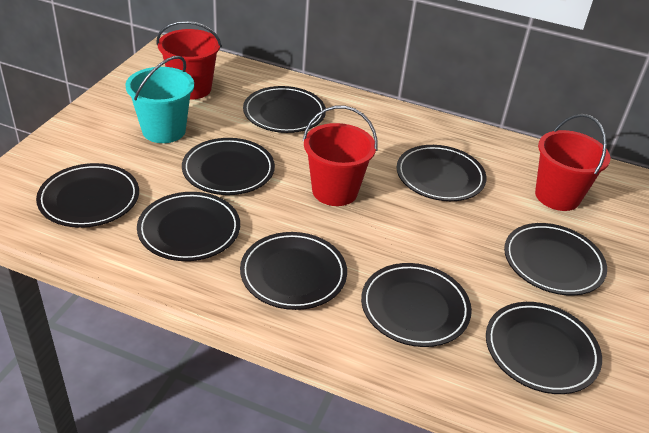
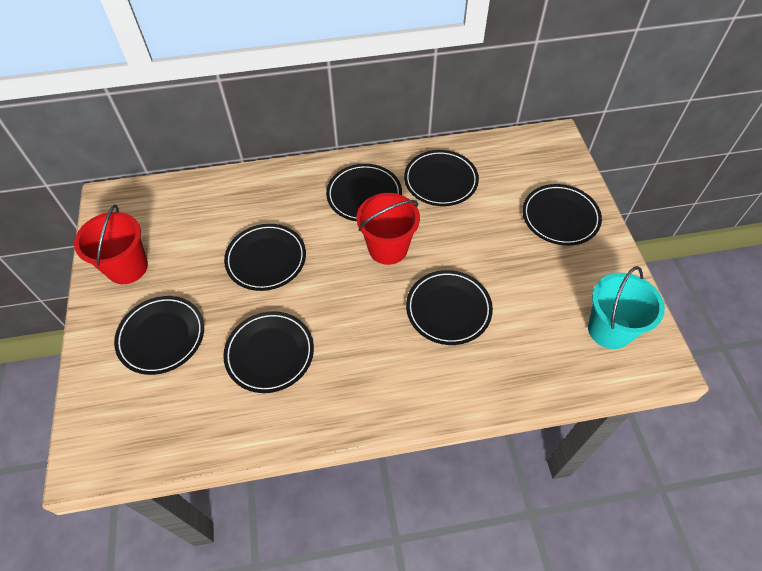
black plate: 9 -> 7
red bucket: 3 -> 2

